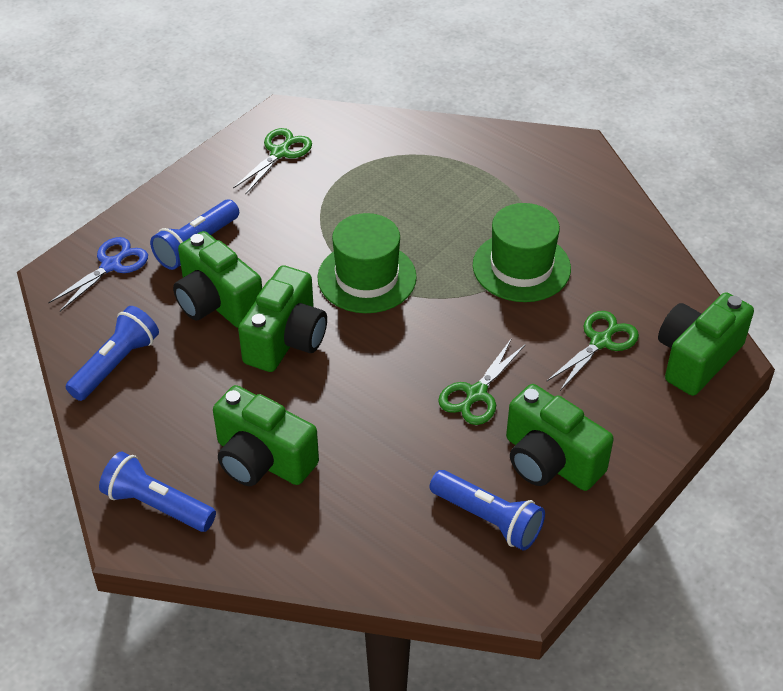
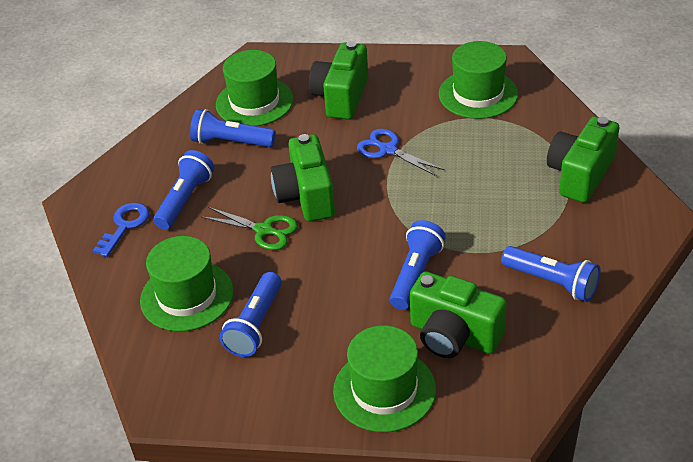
blue flashlight: 4 -> 5
blue key: 0 -> 1
green camera: 5 -> 4
green hat: 2 -> 4
green scissors: 3 -> 1

